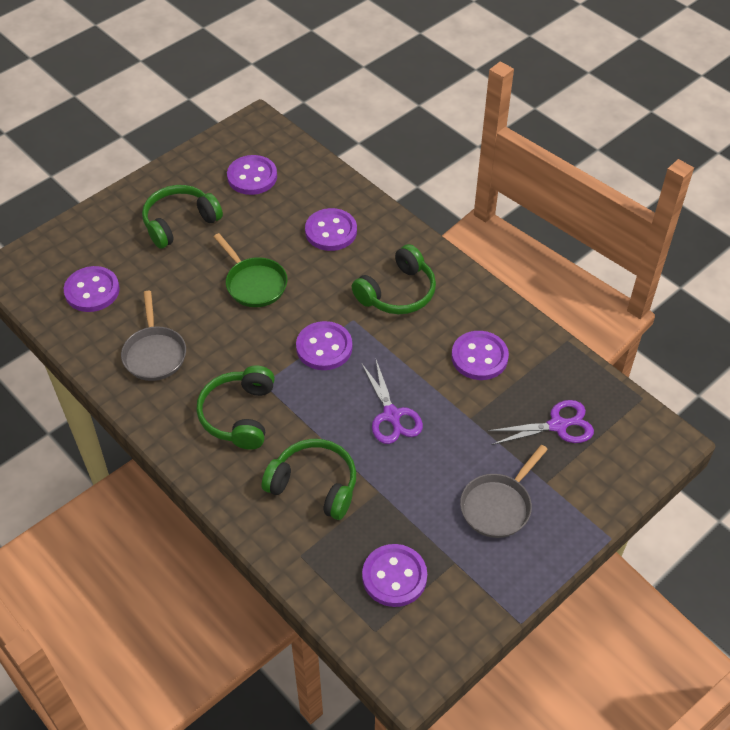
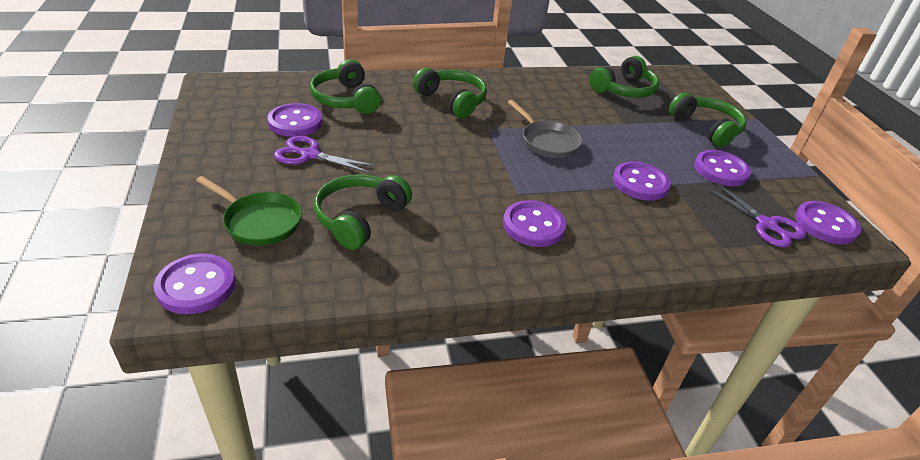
green headphones: 4 -> 5
grey pan: 2 -> 1

